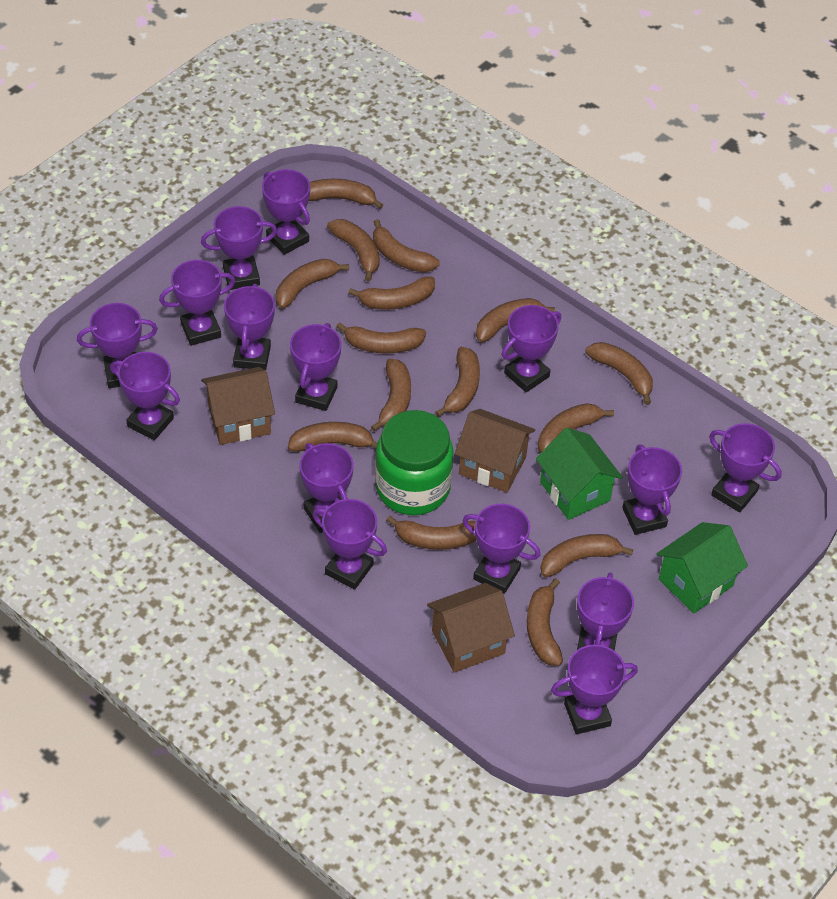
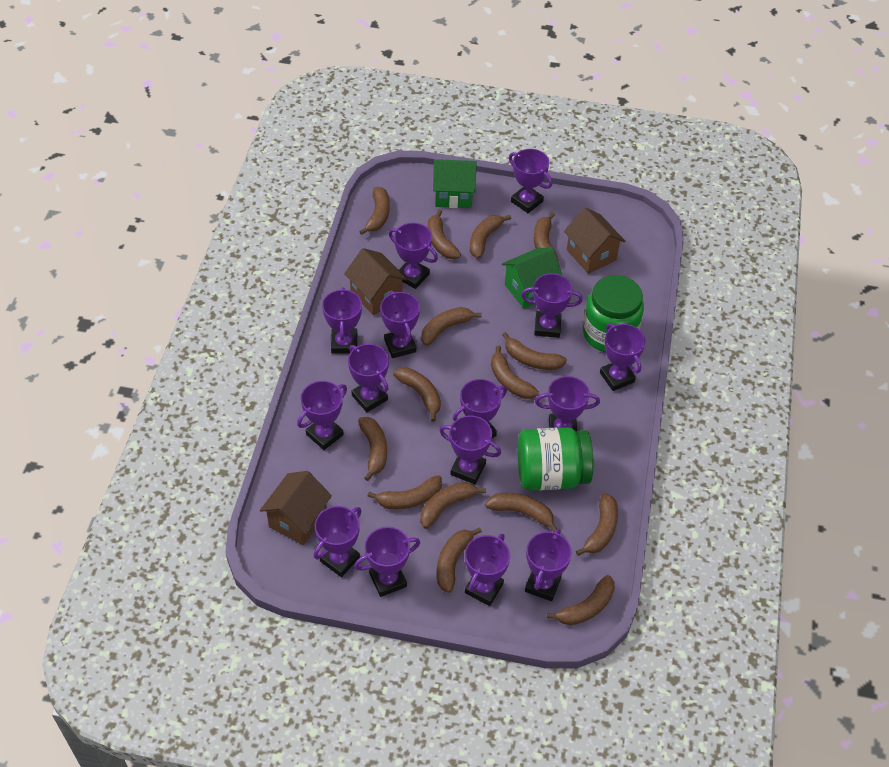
green jar: 1 -> 2

